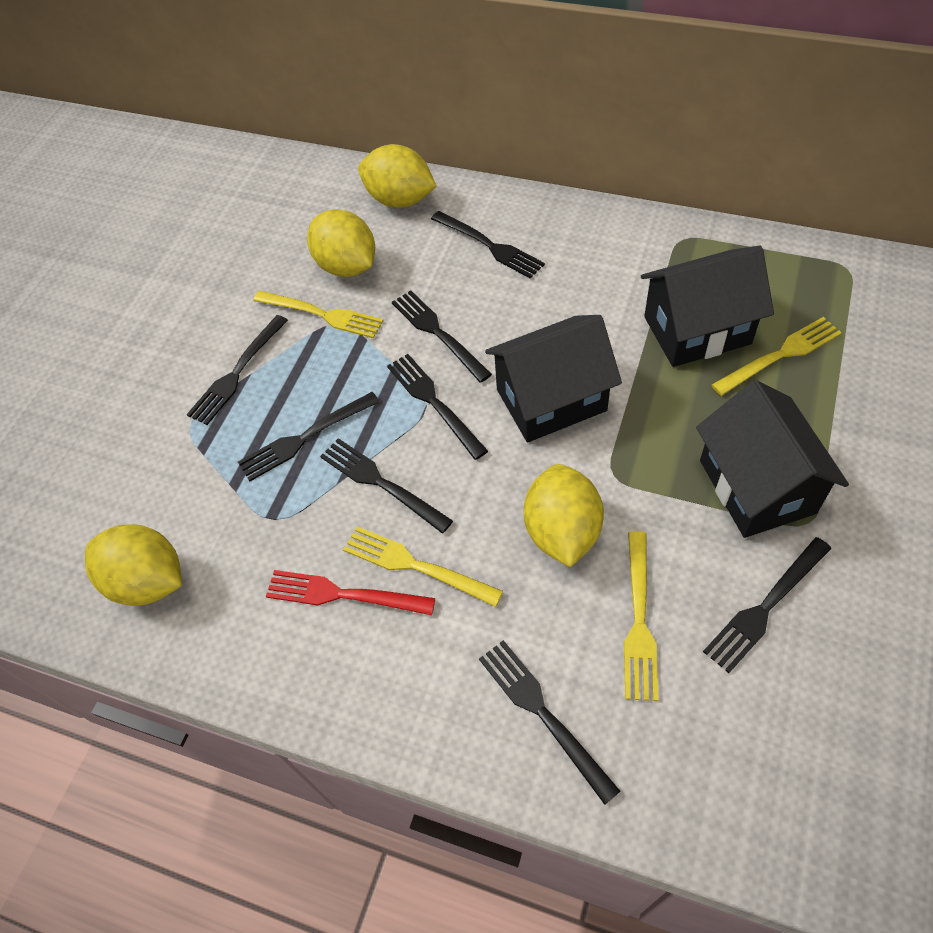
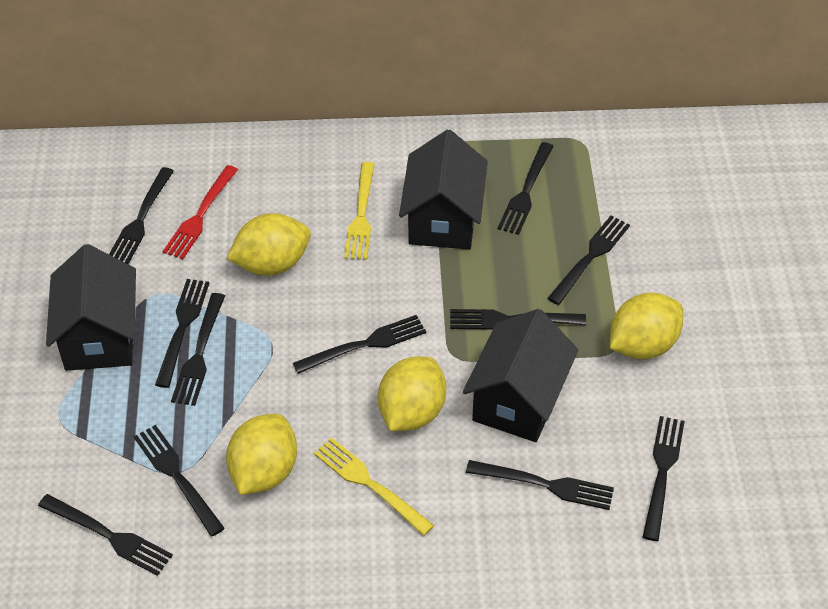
black fork: 8 -> 11
yellow fork: 4 -> 2

